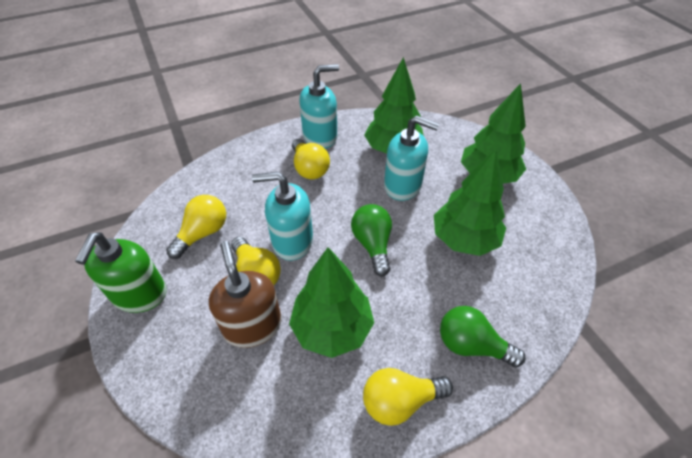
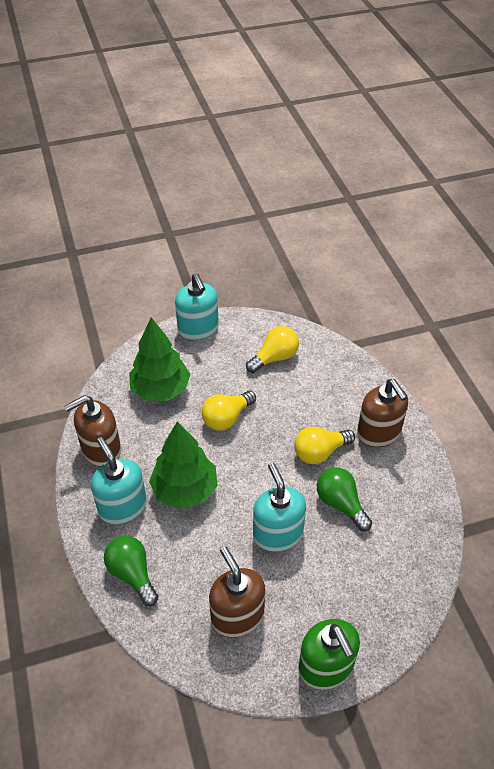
brown soap dispenser: 1 -> 3
green tree: 4 -> 2
yellow light bulb: 4 -> 3

